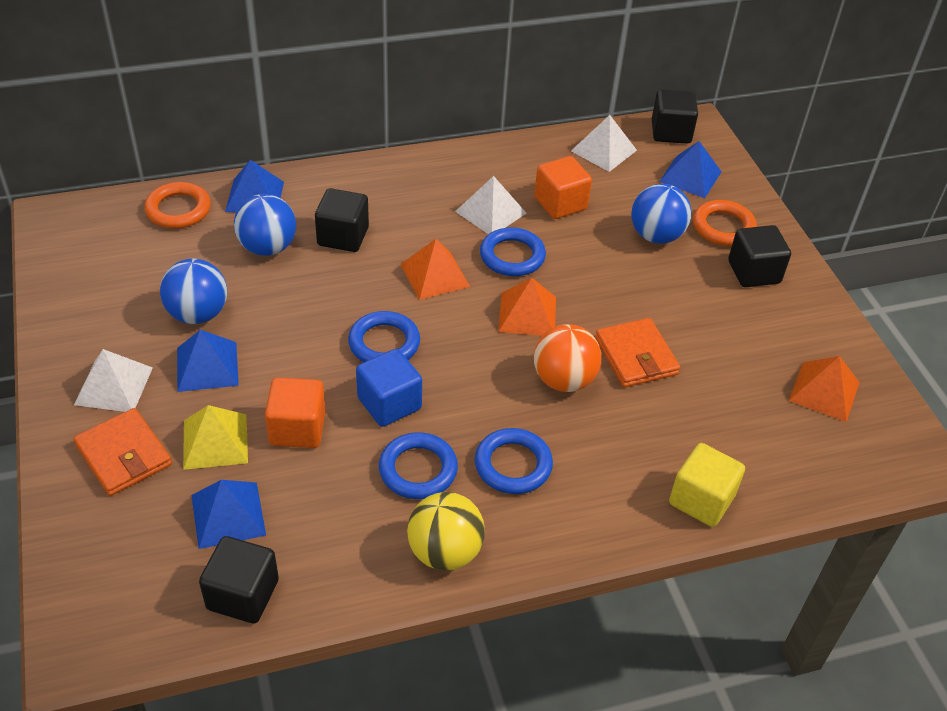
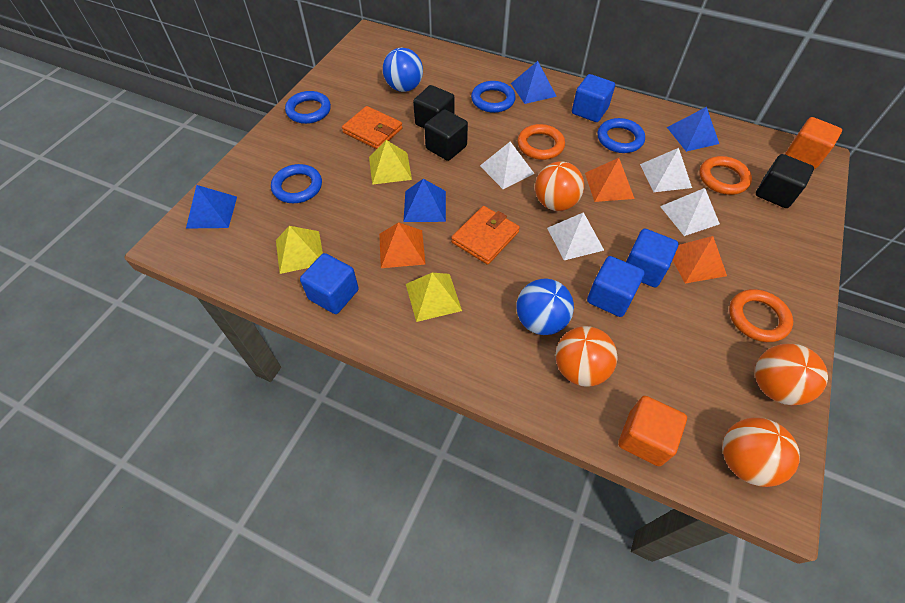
black cube: 4 -> 3
blue ball: 3 -> 2
blue cube: 1 -> 4
orange ball: 1 -> 4
orange ring: 2 -> 3
white pyramid: 3 -> 4
yellow ball: 1 -> 0
yellow cube: 1 -> 0
yellow pyramid: 1 -> 3

